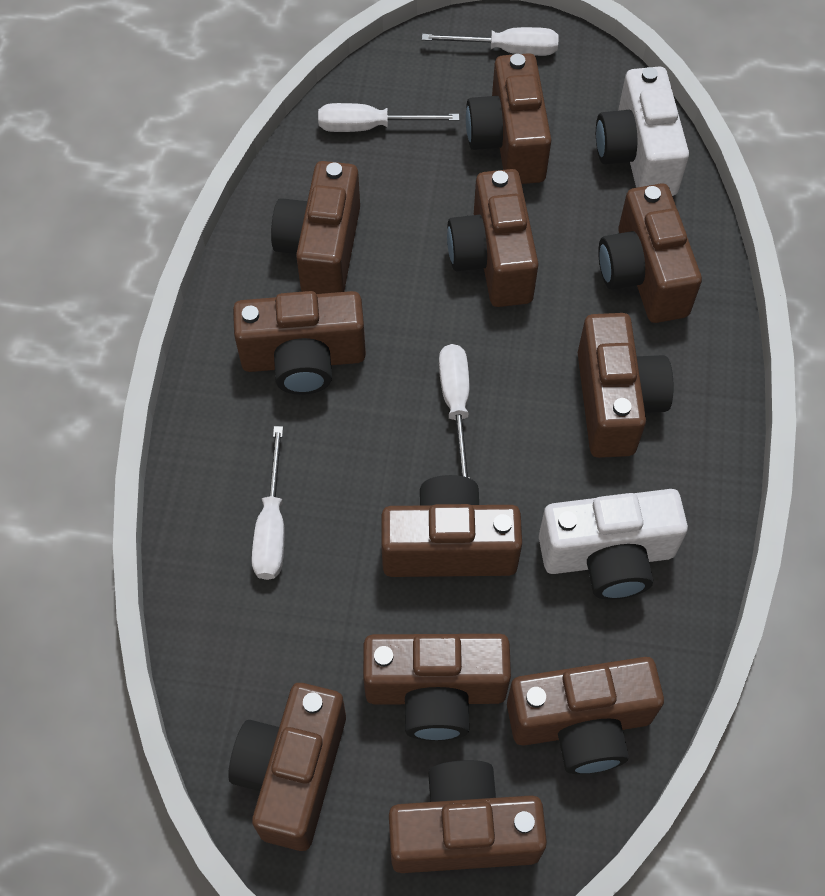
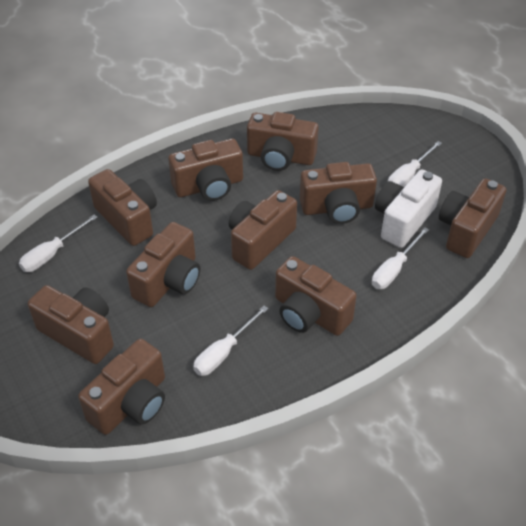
brown camera: 11 -> 10
white camera: 2 -> 1

